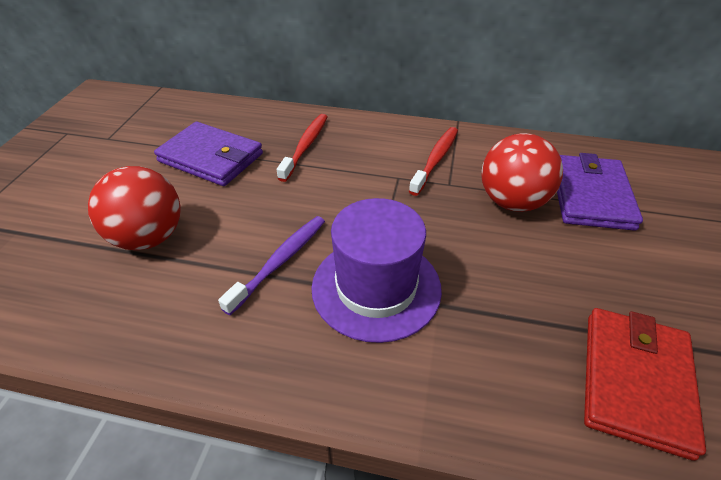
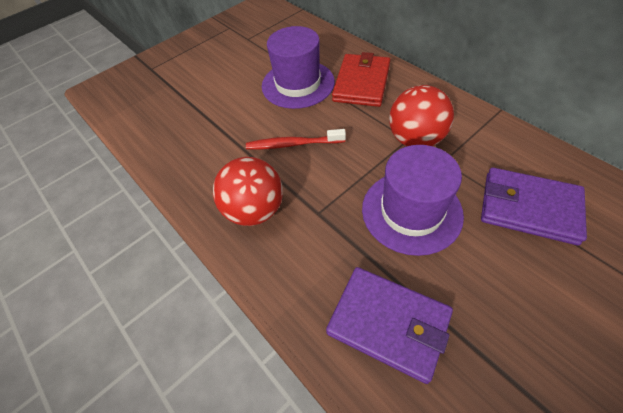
purple hat: 1 -> 2
purple toothbrush: 1 -> 0
red toothbrush: 2 -> 1

